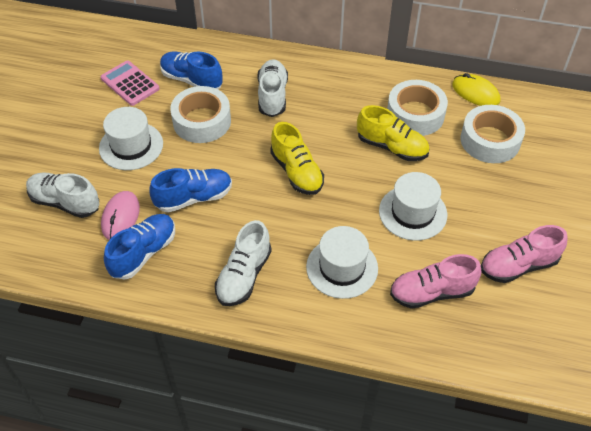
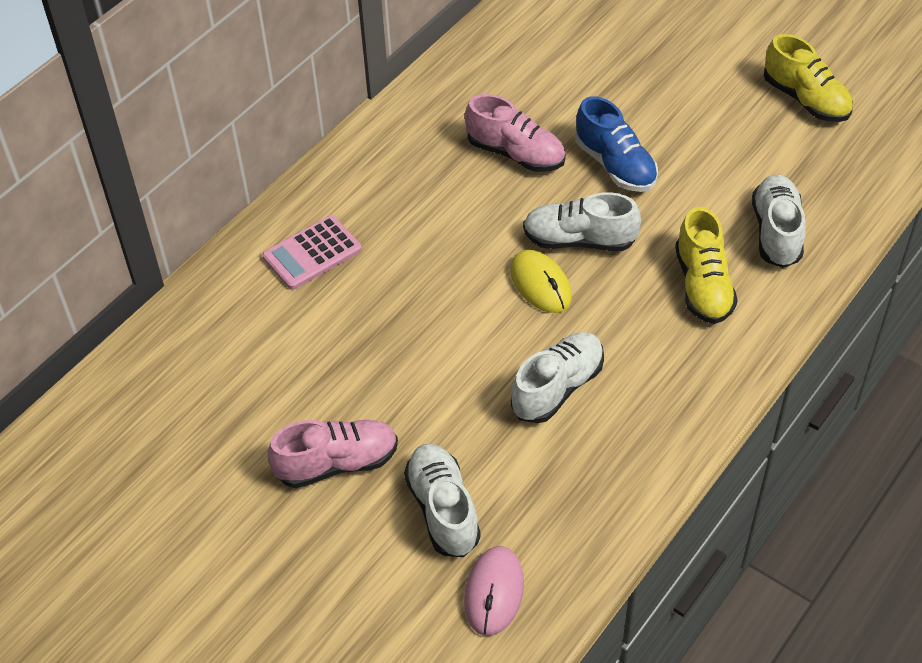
blue shoe: 3 -> 1
white hat: 3 -> 0
white shoe: 3 -> 4
white tape: 3 -> 0

